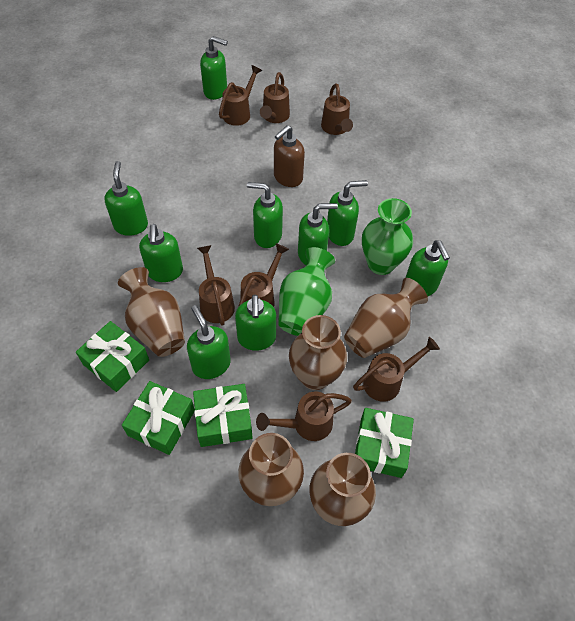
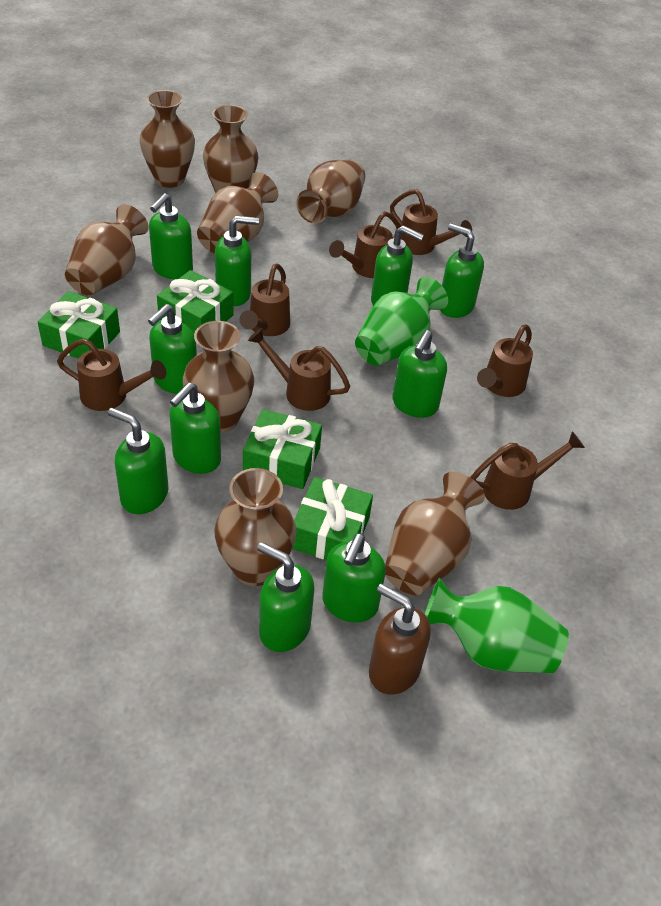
brown vase: 5 -> 8
green soap dispenser: 9 -> 10

